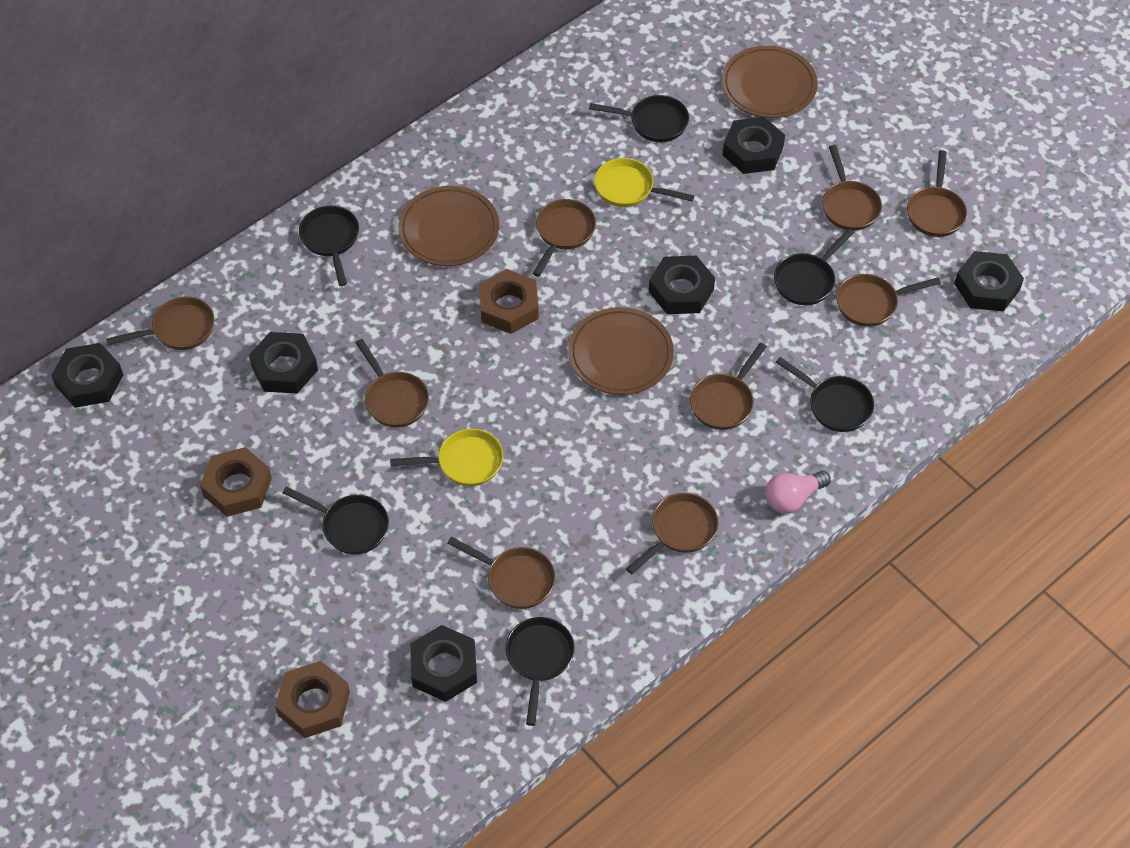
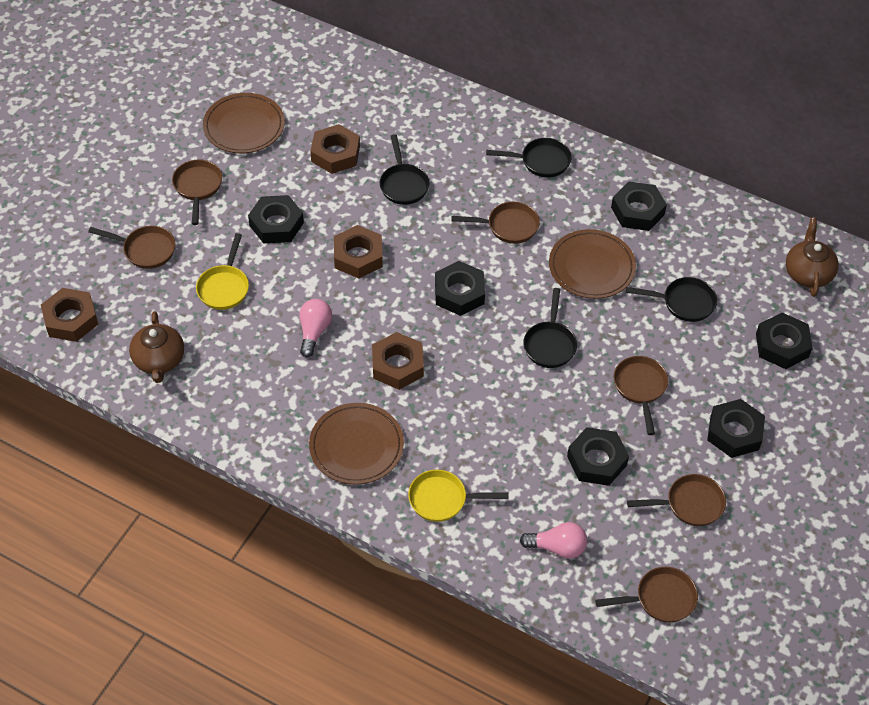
black pan: 6 -> 4
brown nut: 3 -> 4
brown pan: 9 -> 6
brown teapot: 0 -> 2
pink light bulb: 1 -> 2

